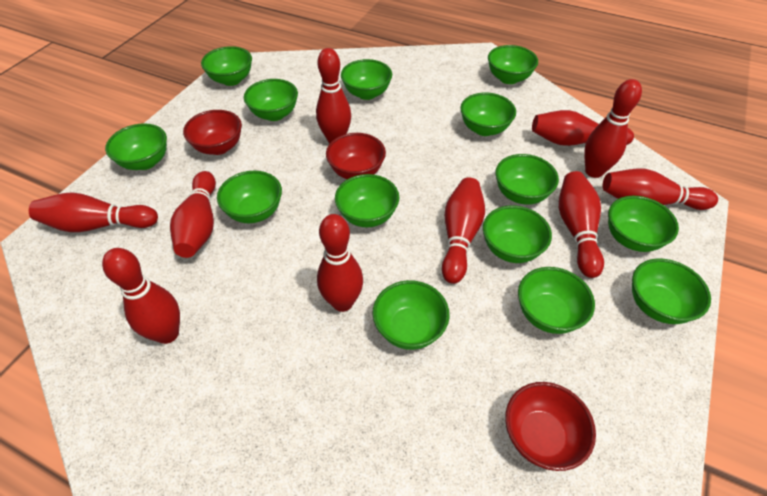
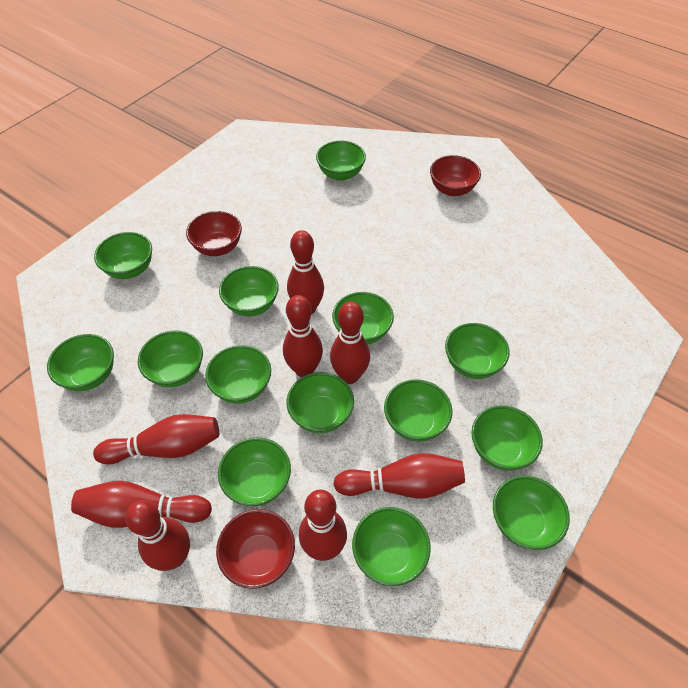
red bowling pin: 10 -> 8

